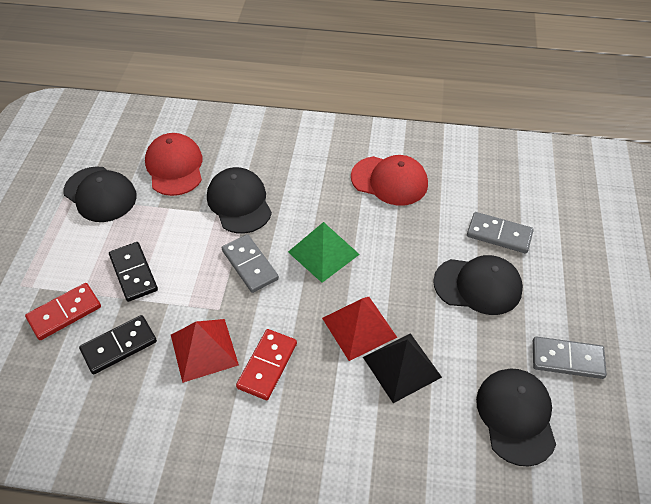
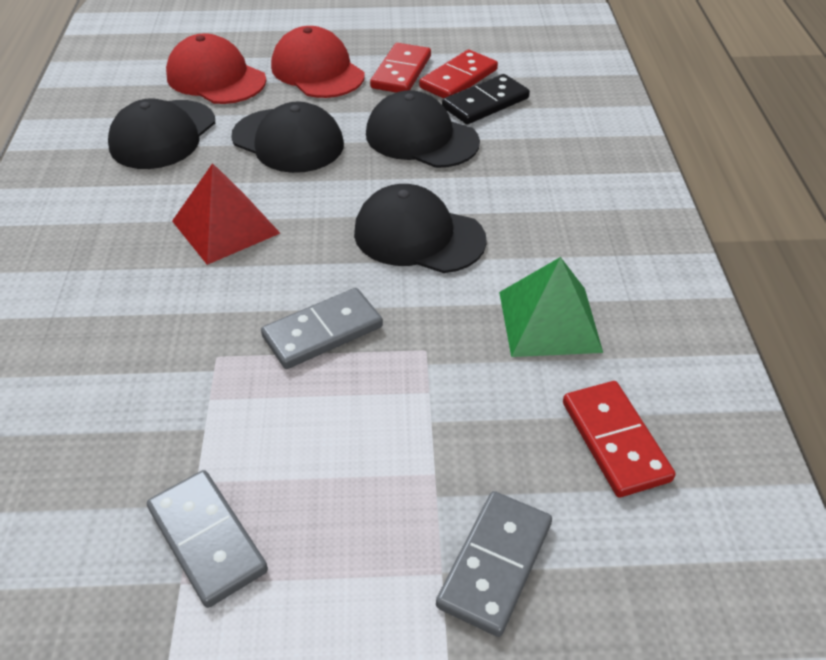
black domino: 2 -> 1
black pyramid: 1 -> 0
red domino: 2 -> 3
red pyramid: 2 -> 1

